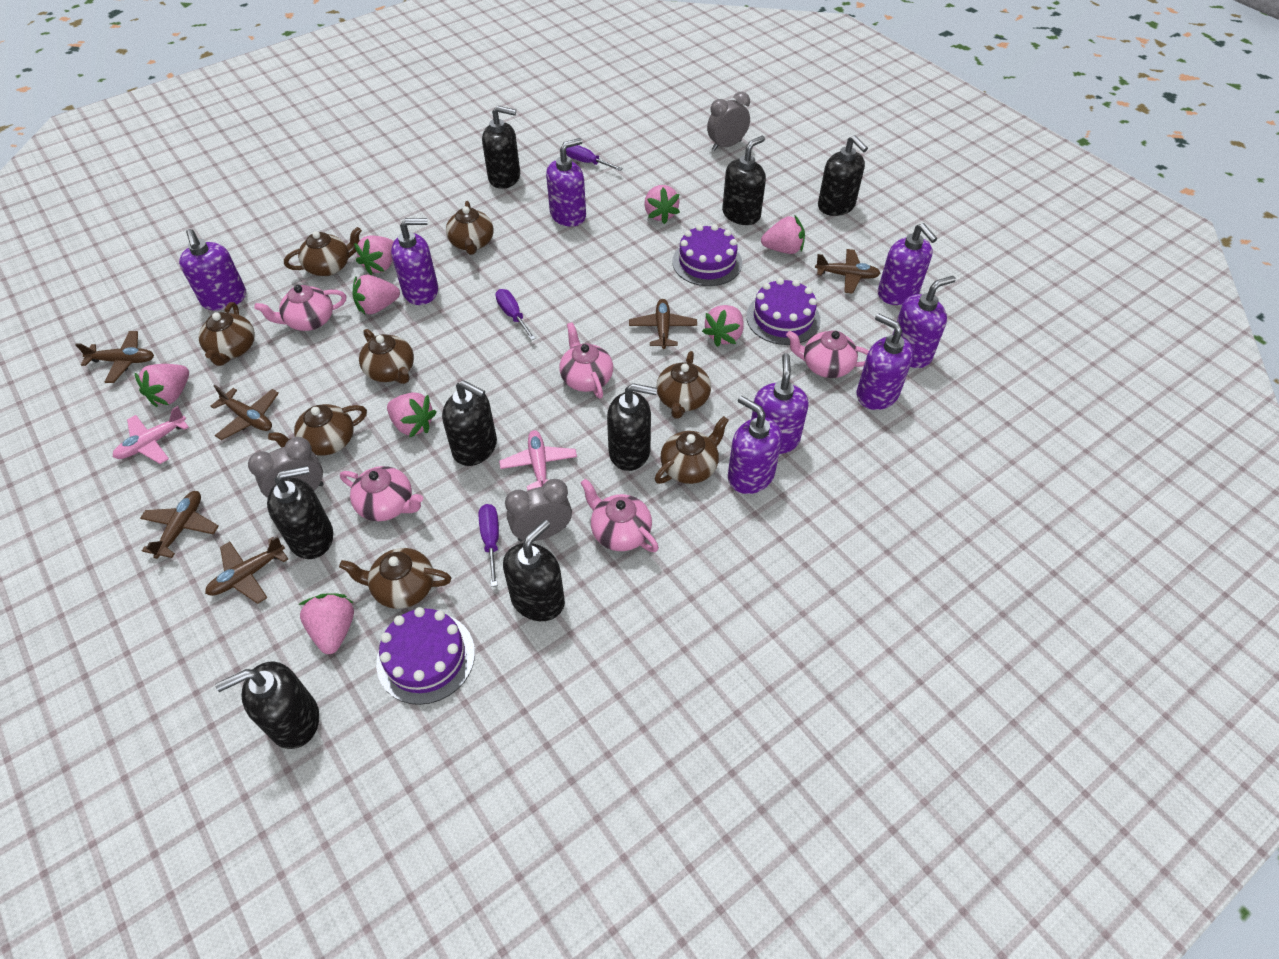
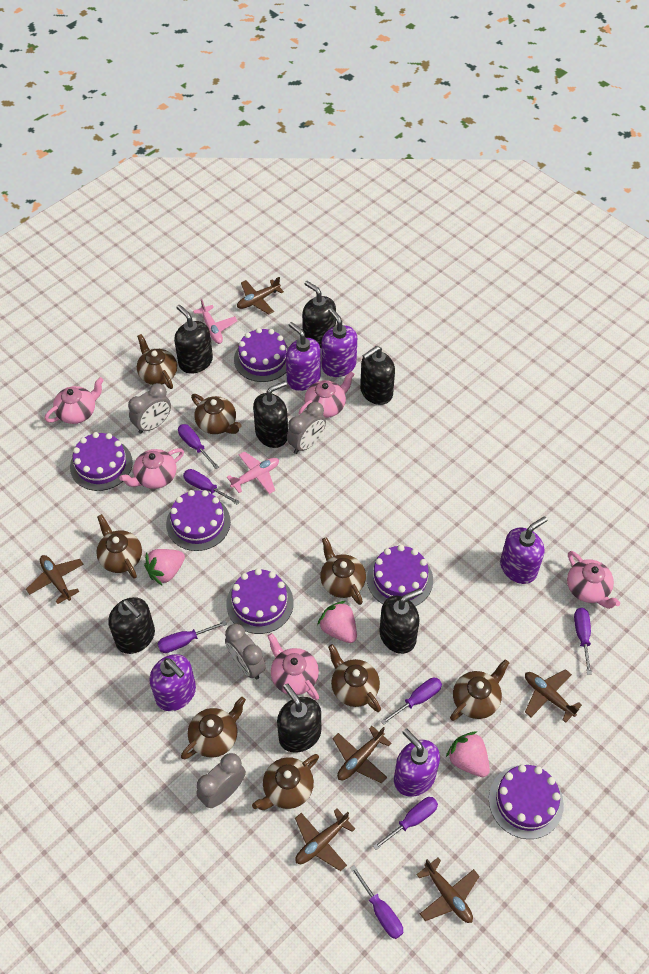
black soap dispenser: 8 -> 7
grey clock: 3 -> 4
pink strawberry: 8 -> 3
purple cake: 3 -> 6
purple screwdriver: 3 -> 7
purple soap dispenser: 8 -> 5

